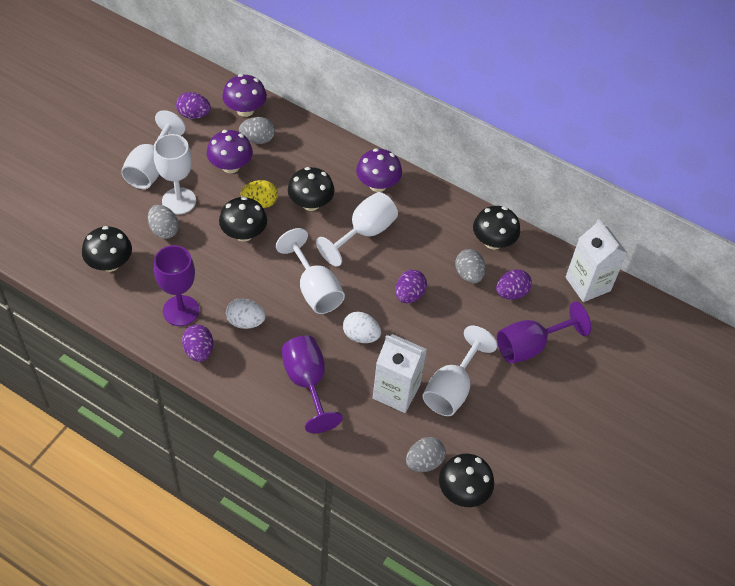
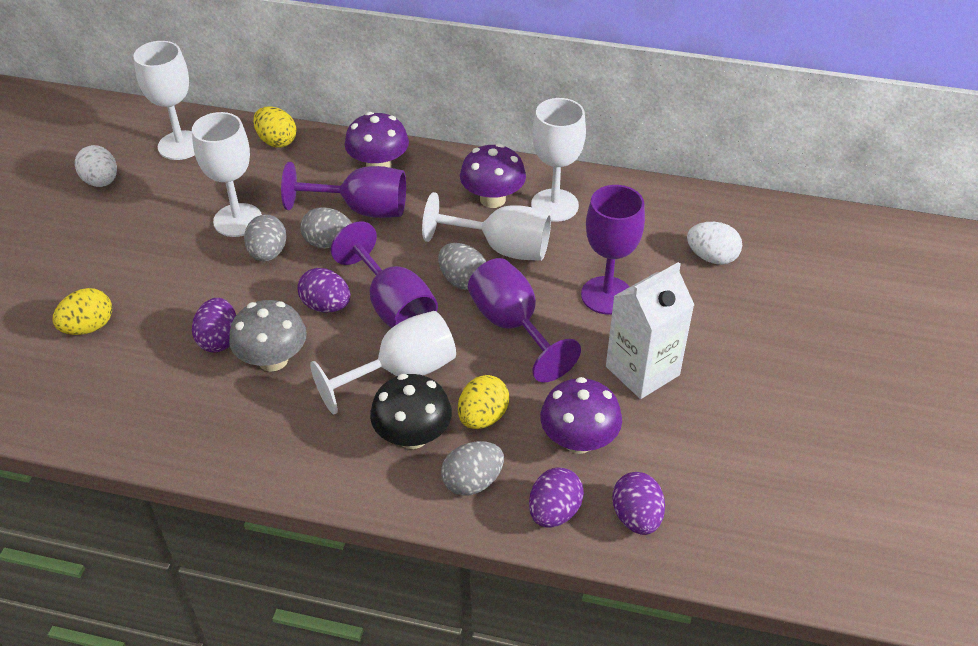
black mushroom: 5 -> 1
grey mushroom: 0 -> 1
purple goblet: 3 -> 4
white carton: 2 -> 1
yellow egg: 1 -> 3

